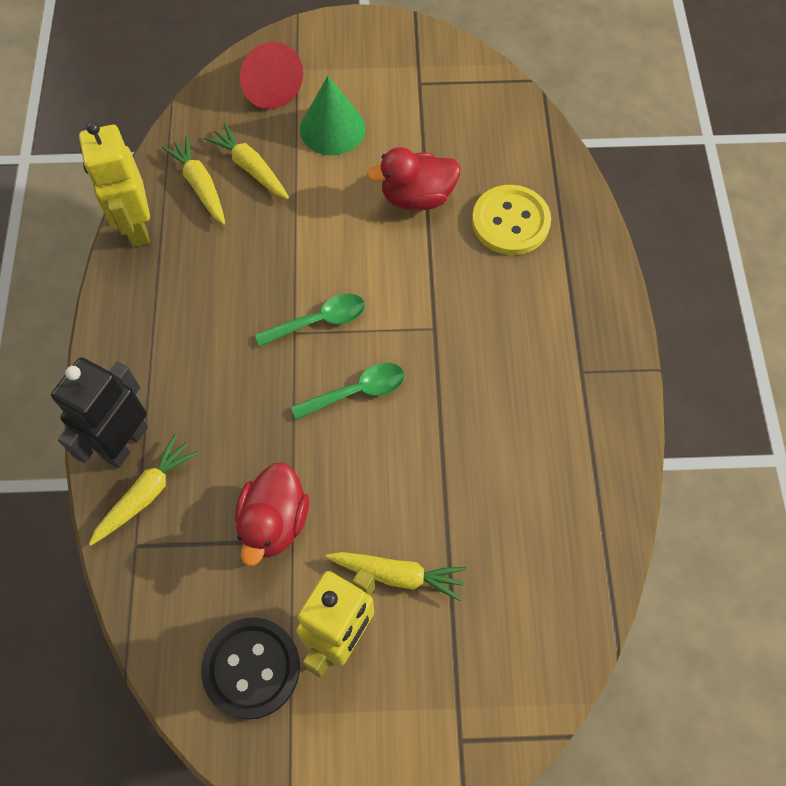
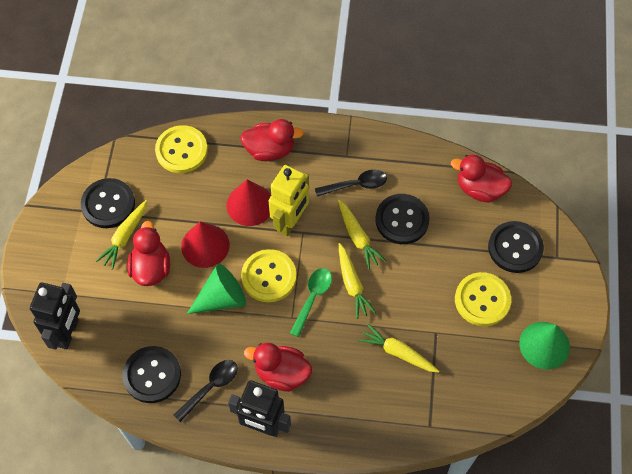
black button: 1 -> 4
black robot: 1 -> 2
black spoon: 0 -> 2
green cone: 1 -> 2
green spoon: 2 -> 1
red cone: 1 -> 2
red duck: 2 -> 4
yellow button: 1 -> 3
yellow robot: 2 -> 1

